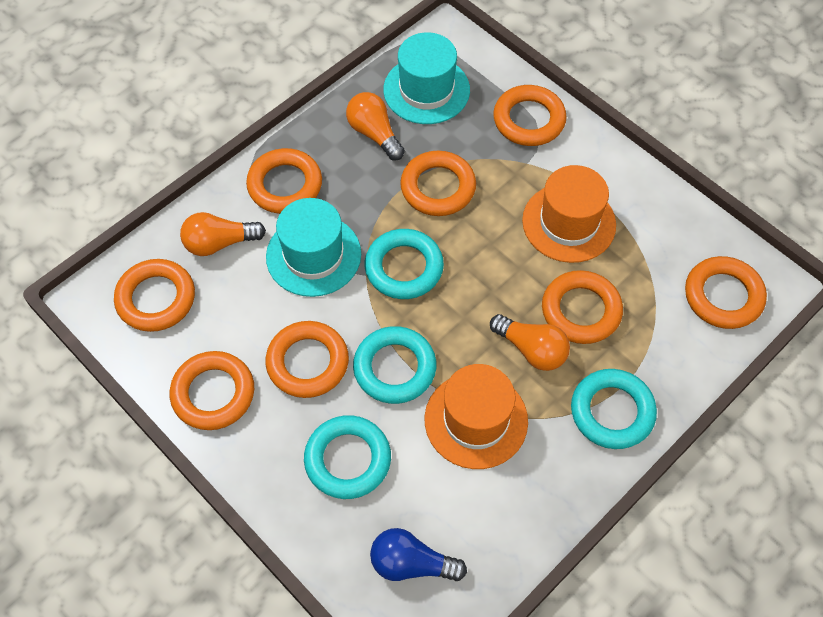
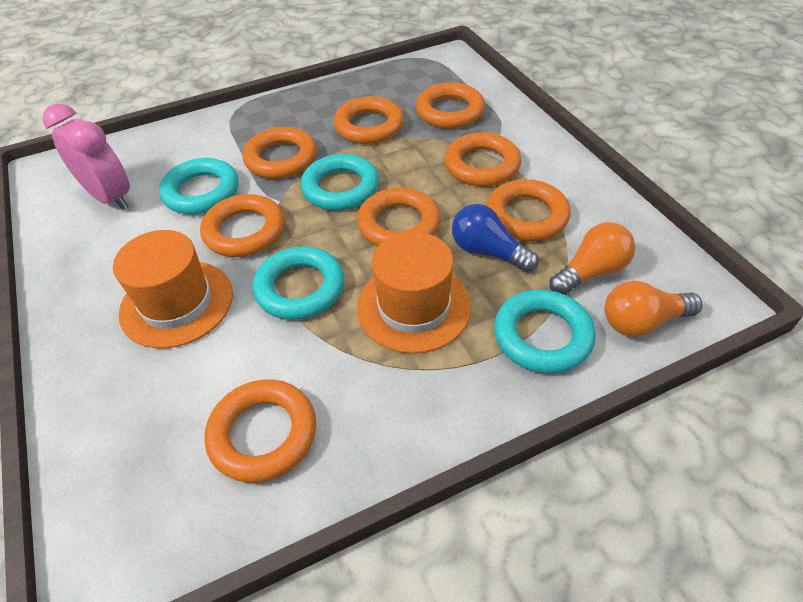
orange light bulb: 3 -> 2
pink clock: 0 -> 1
turquoise hat: 2 -> 0

